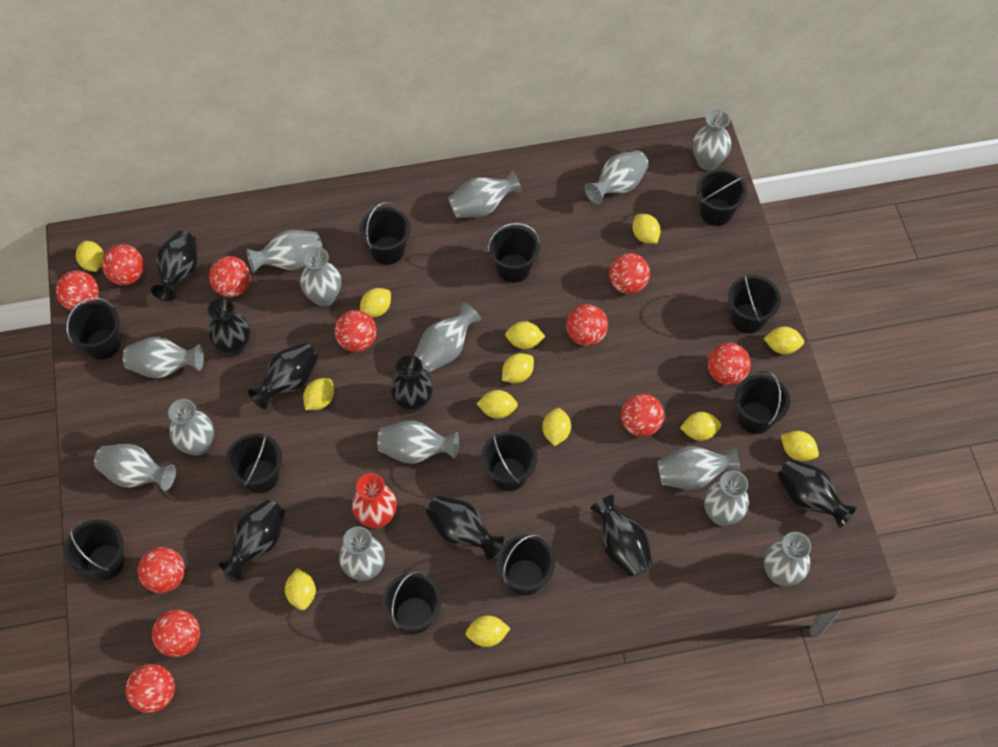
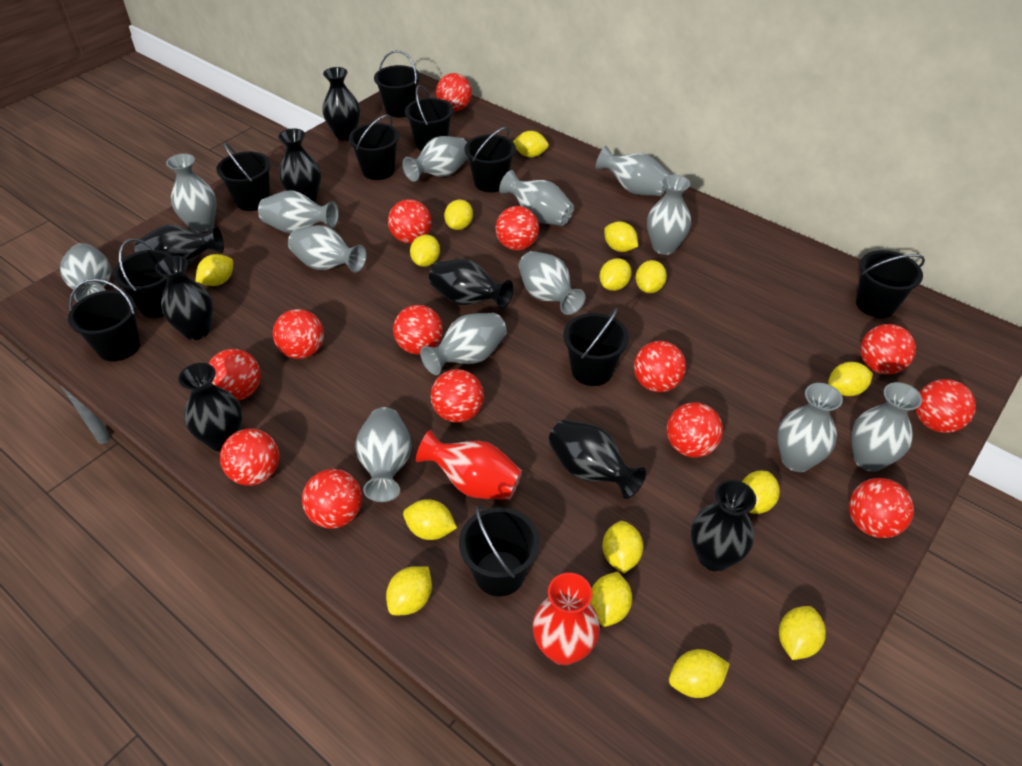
black bucket: 11 -> 10
grey vase: 14 -> 13
red ball: 11 -> 14
red vase: 1 -> 2
yellow lemon: 13 -> 15

